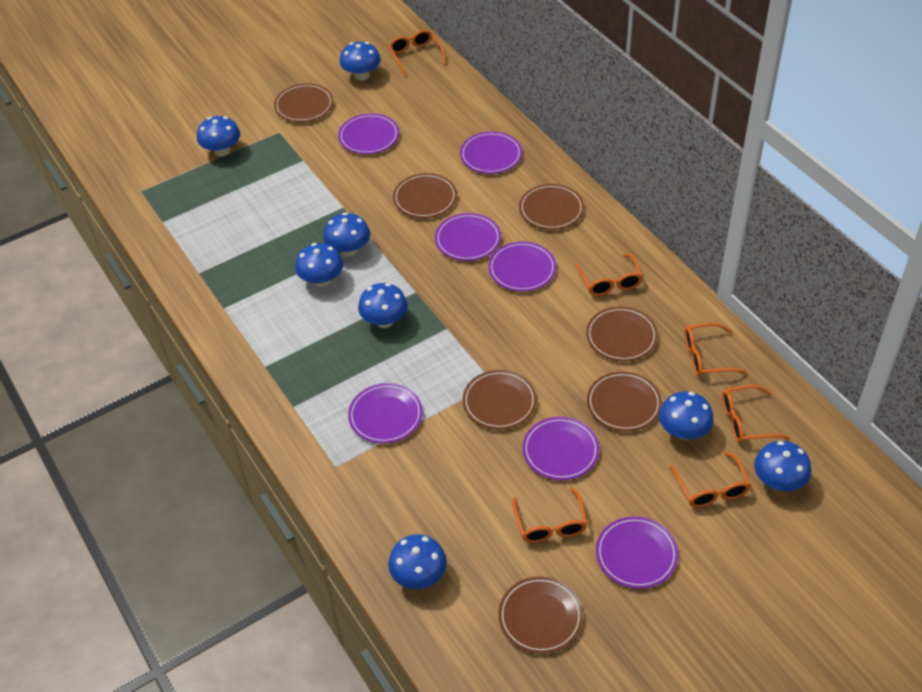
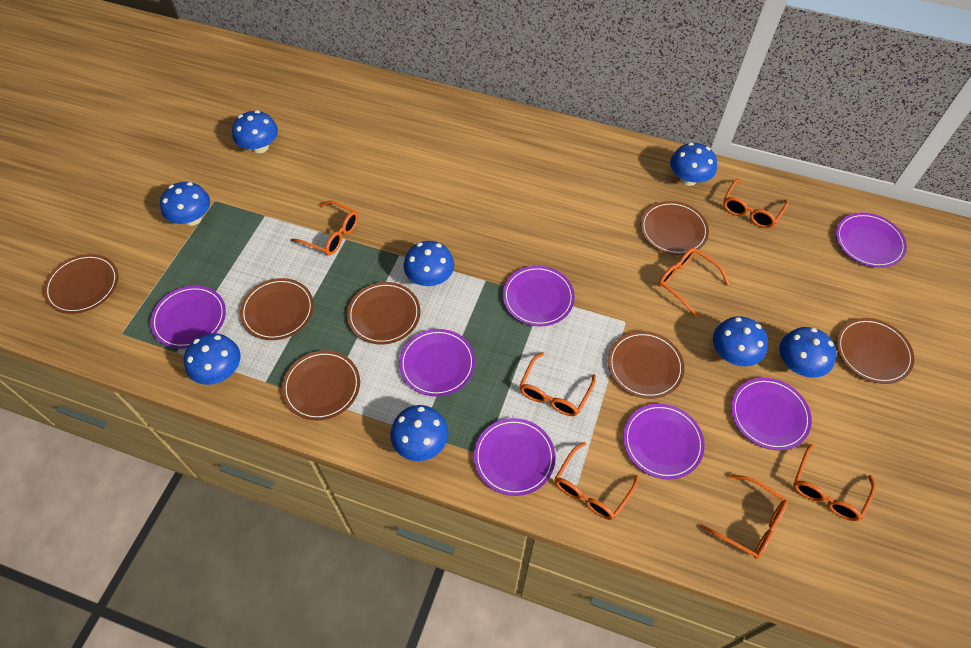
orange glasses: 6 -> 7

